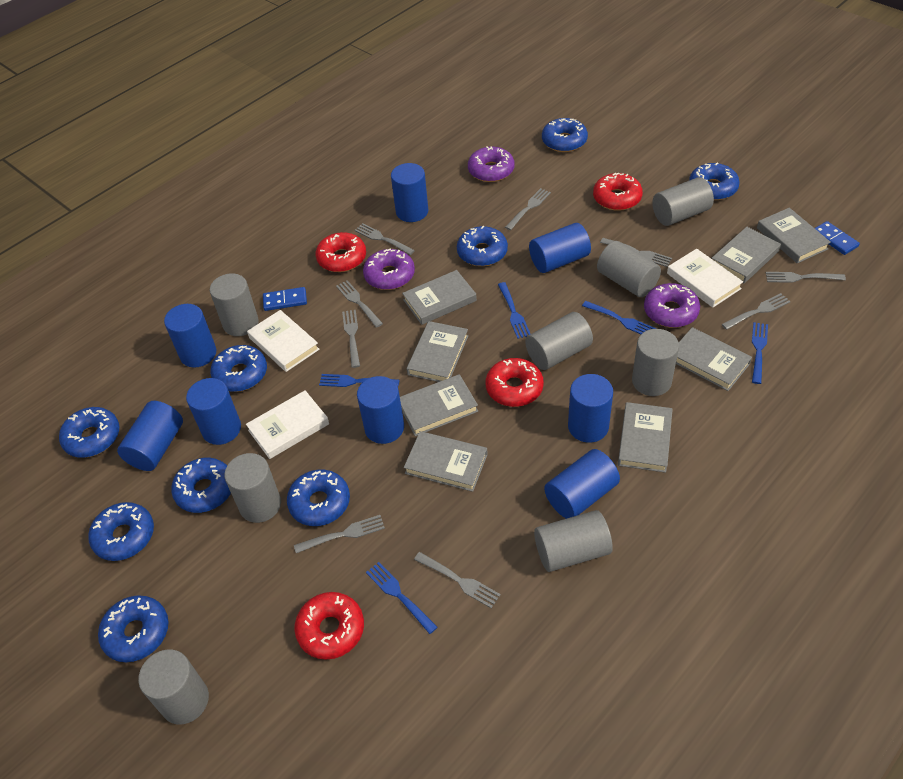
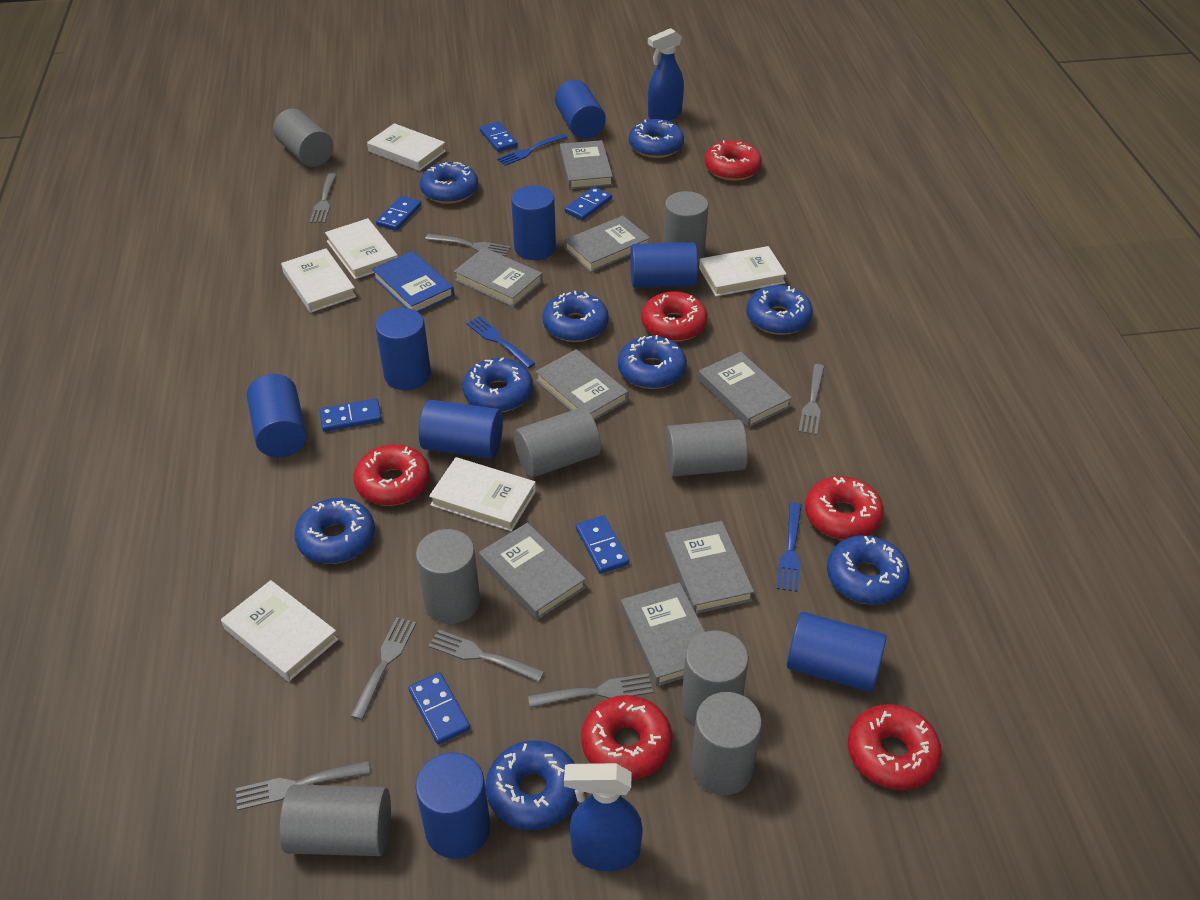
blue book: 0 -> 1
blue domino: 2 -> 6
blue fork: 5 -> 3
blue spray bottle: 0 -> 2
grey fork: 9 -> 7
purple donut: 3 -> 0
red donut: 4 -> 6
white book: 3 -> 6

